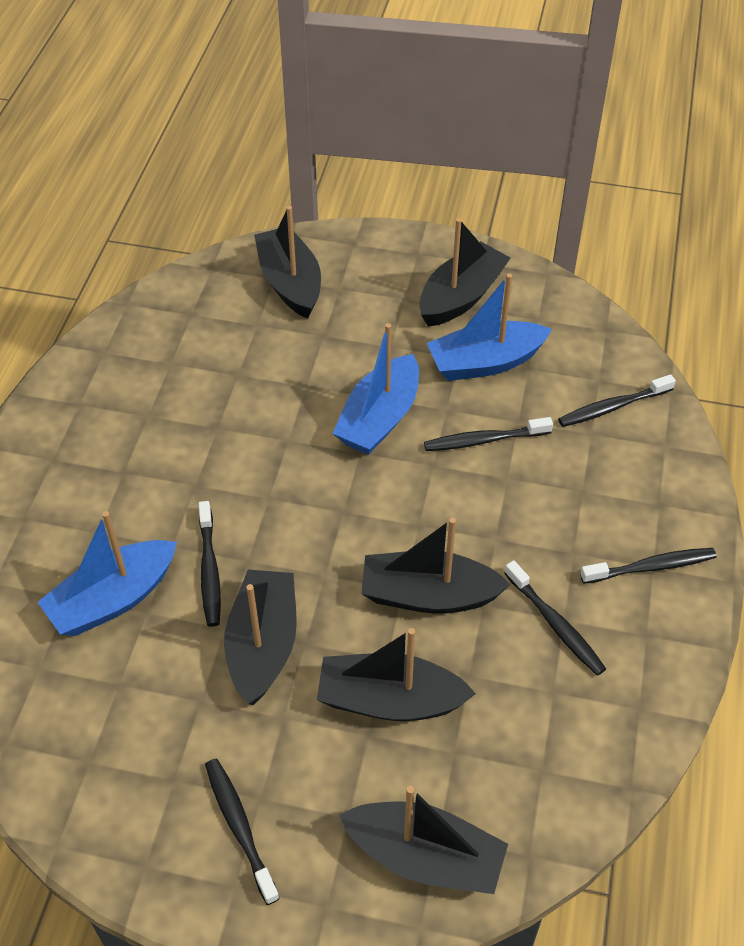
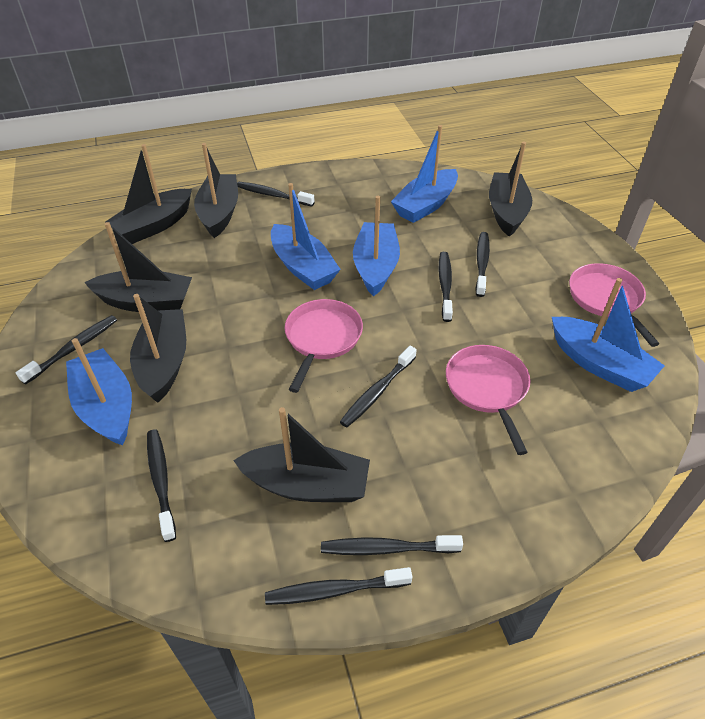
black toothbrush: 6 -> 8
blue boat: 3 -> 5
pink pan: 0 -> 3

